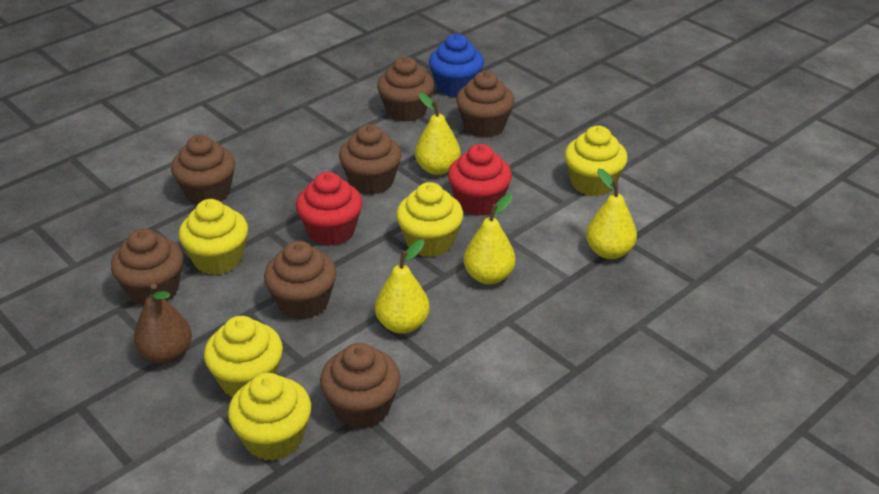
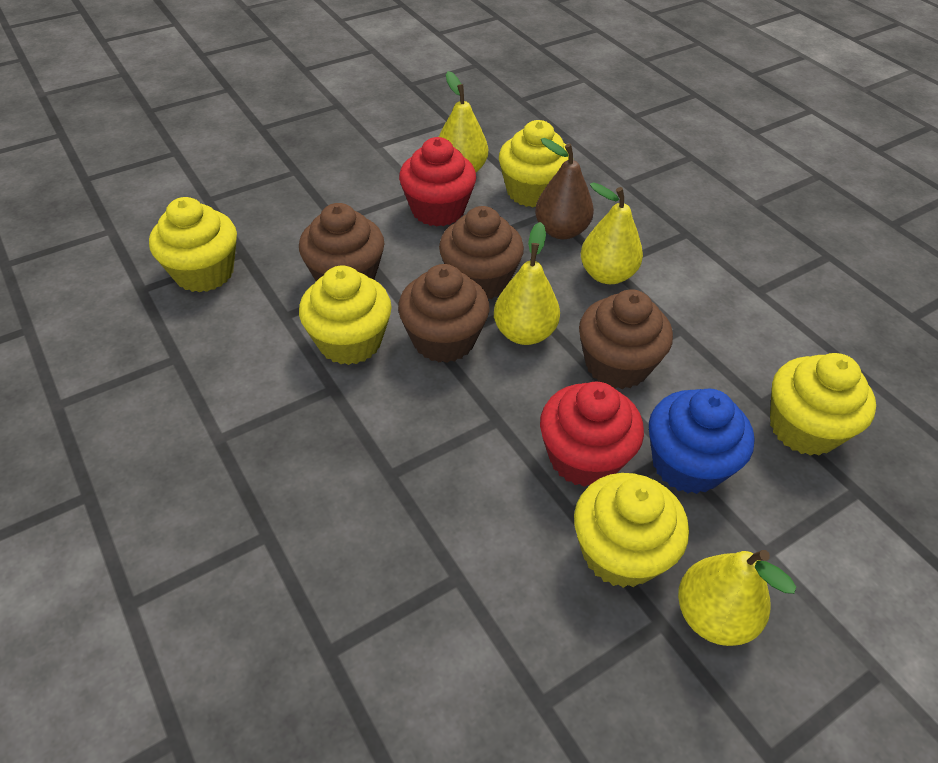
brown cupcake: 7 -> 4

